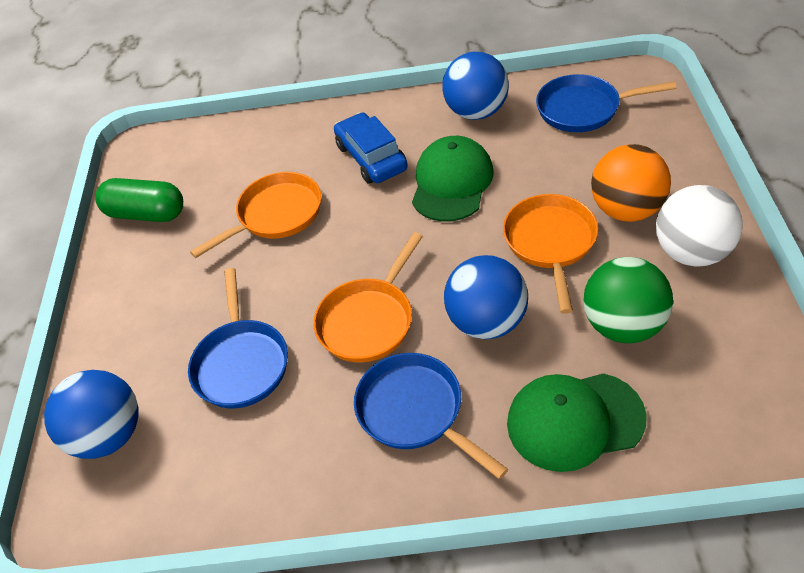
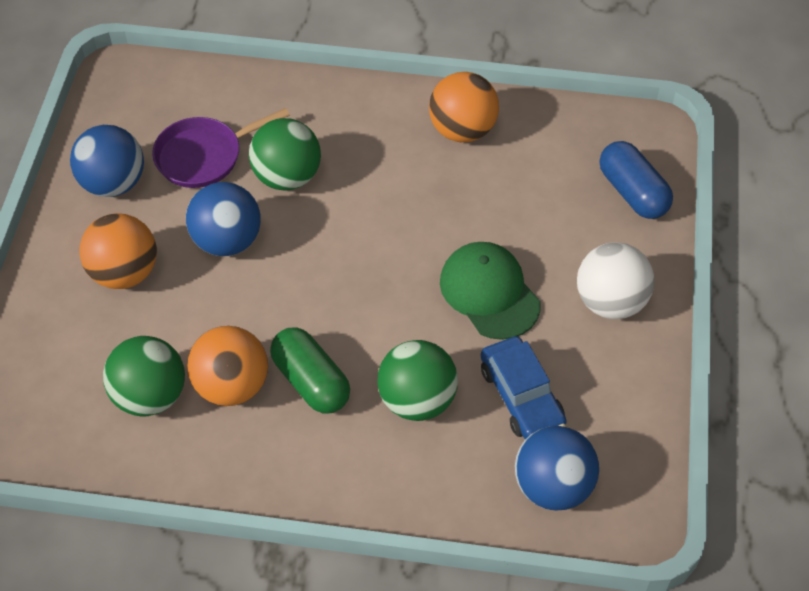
blue capsule: 0 -> 1
blue pan: 3 -> 0
green ball: 1 -> 3
green cap: 2 -> 1
orange ball: 1 -> 3
orange pan: 3 -> 0
purple pan: 0 -> 1

